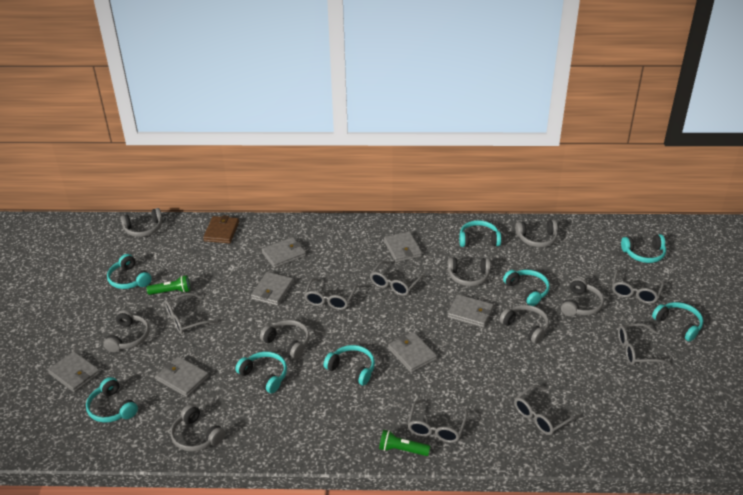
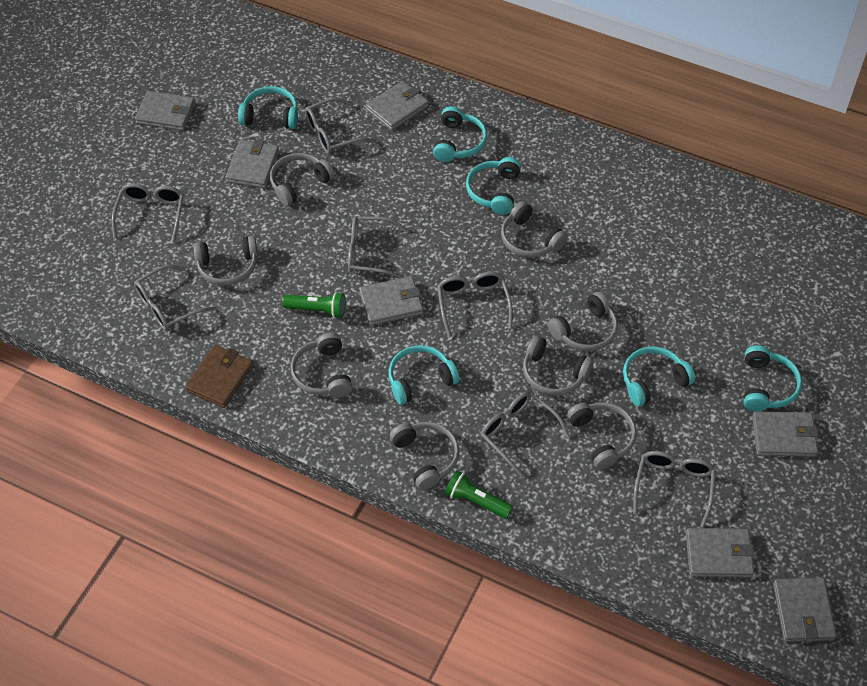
turquoise headphones: 8 -> 6

